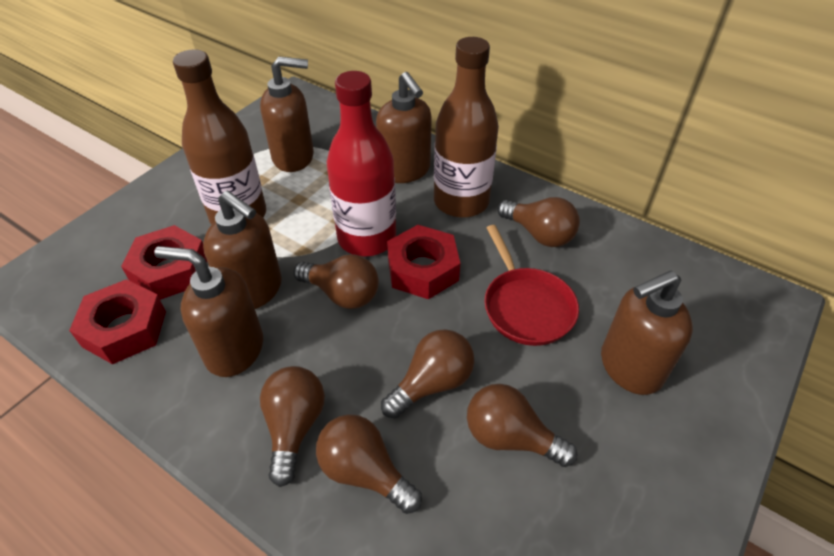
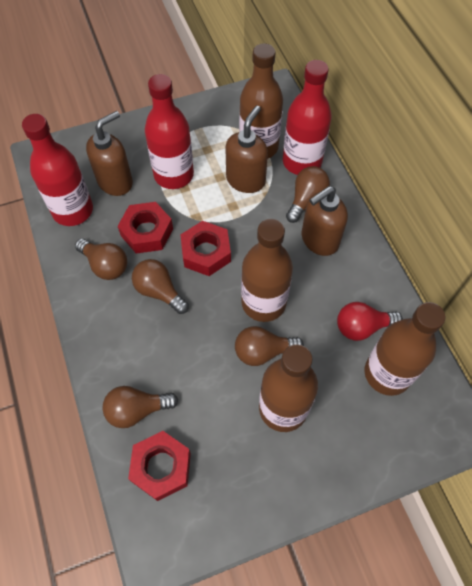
brown bottle: 2 -> 4
brown light bulb: 6 -> 5
brown soap dispenser: 5 -> 3
red bottle: 1 -> 3
red light bulb: 0 -> 1
red pan: 1 -> 0

